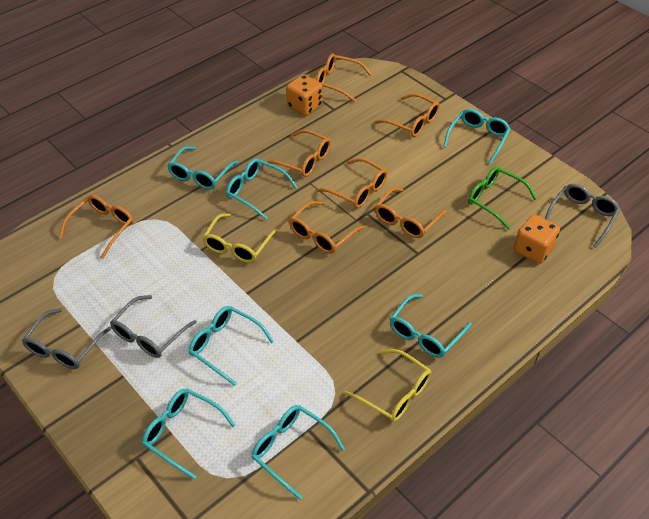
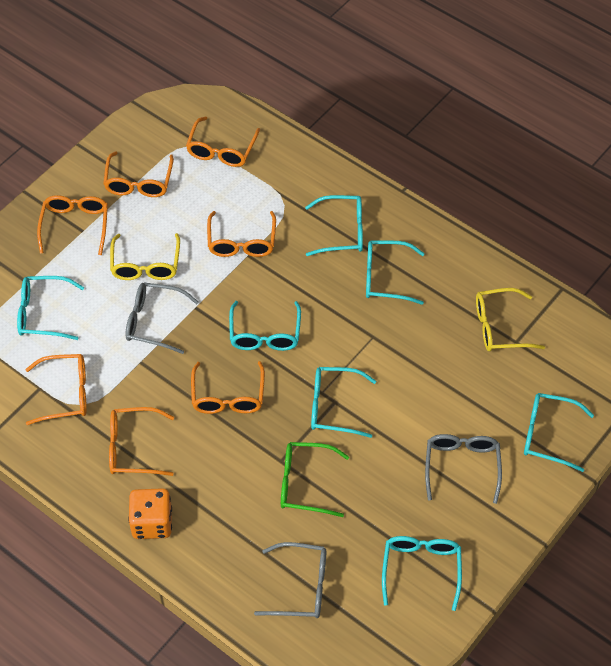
orange dice: 2 -> 1

